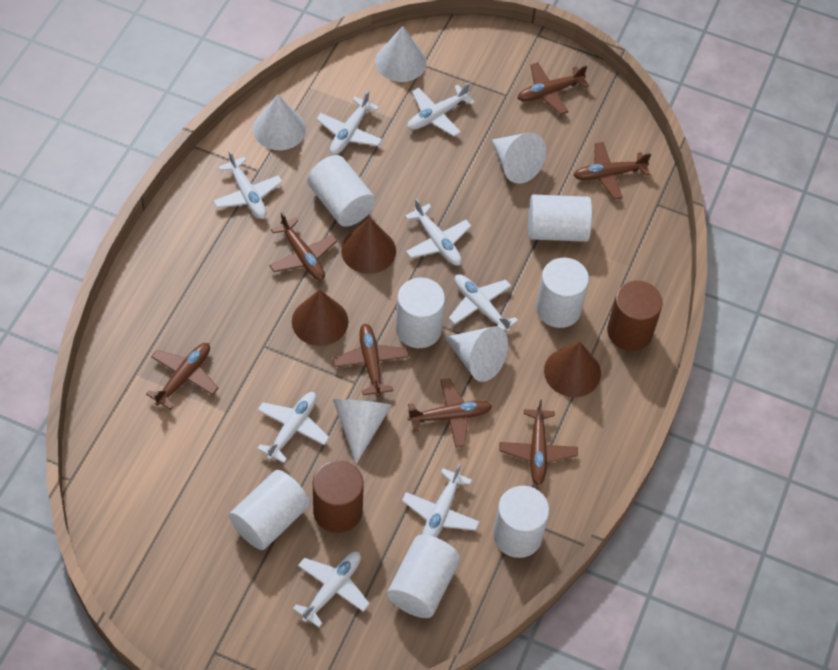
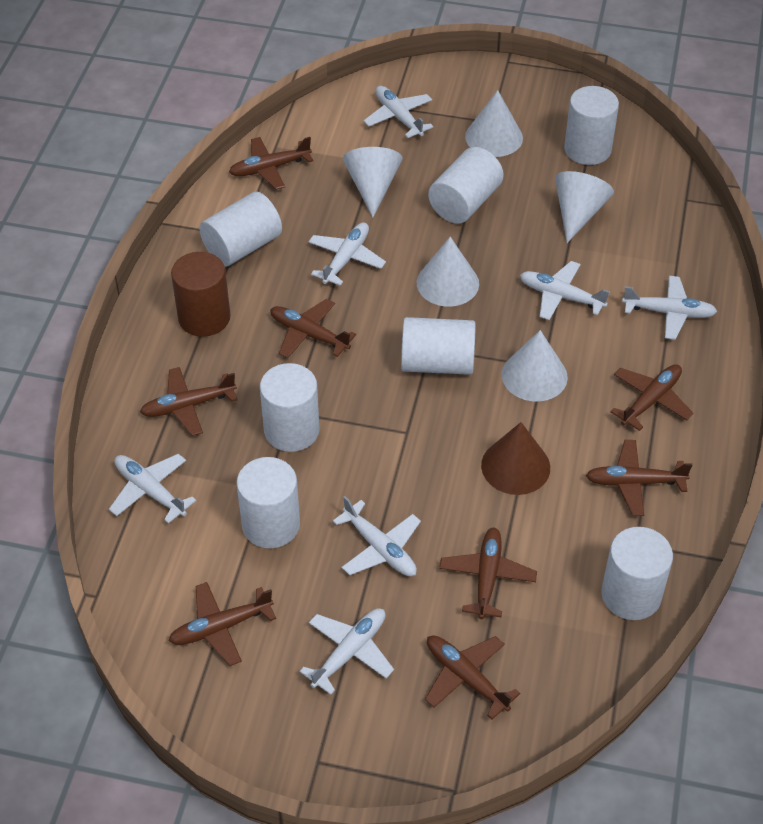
brown cone: 3 -> 1
brown cylinder: 2 -> 1
brown plane: 7 -> 8
white plane: 8 -> 7

